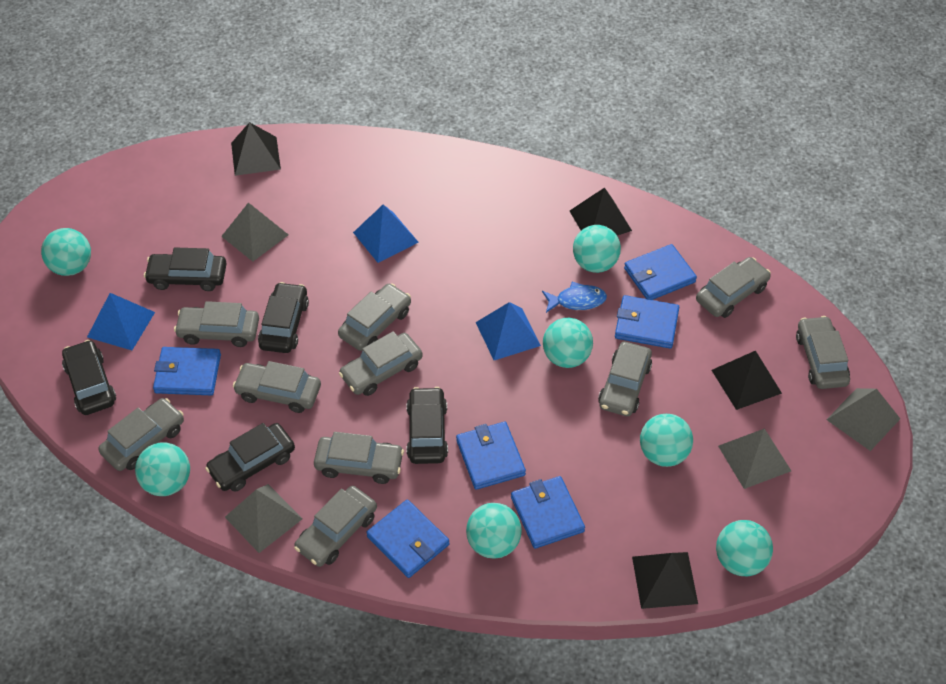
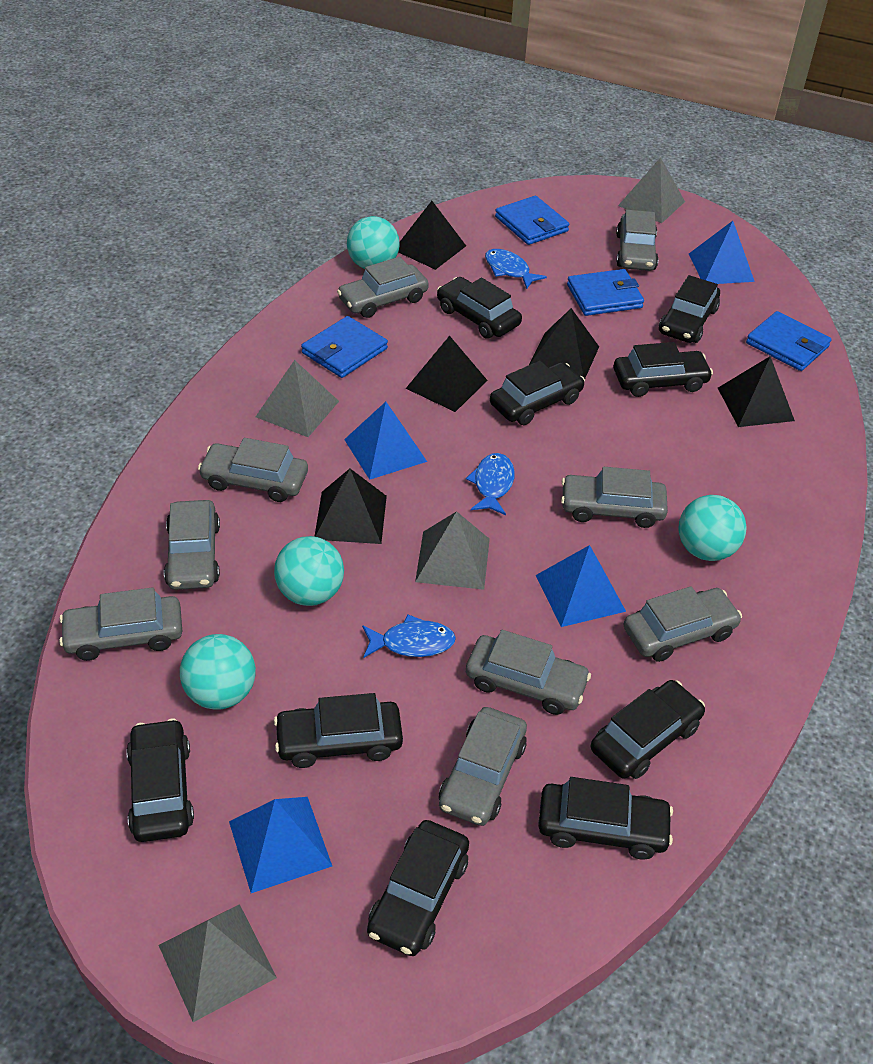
black car: 5 -> 9
black pyramid: 4 -> 5
blue fish: 1 -> 3
blue pyramid: 3 -> 4
blue wallet: 6 -> 4
grey car: 10 -> 9
turquoise ball: 7 -> 4

